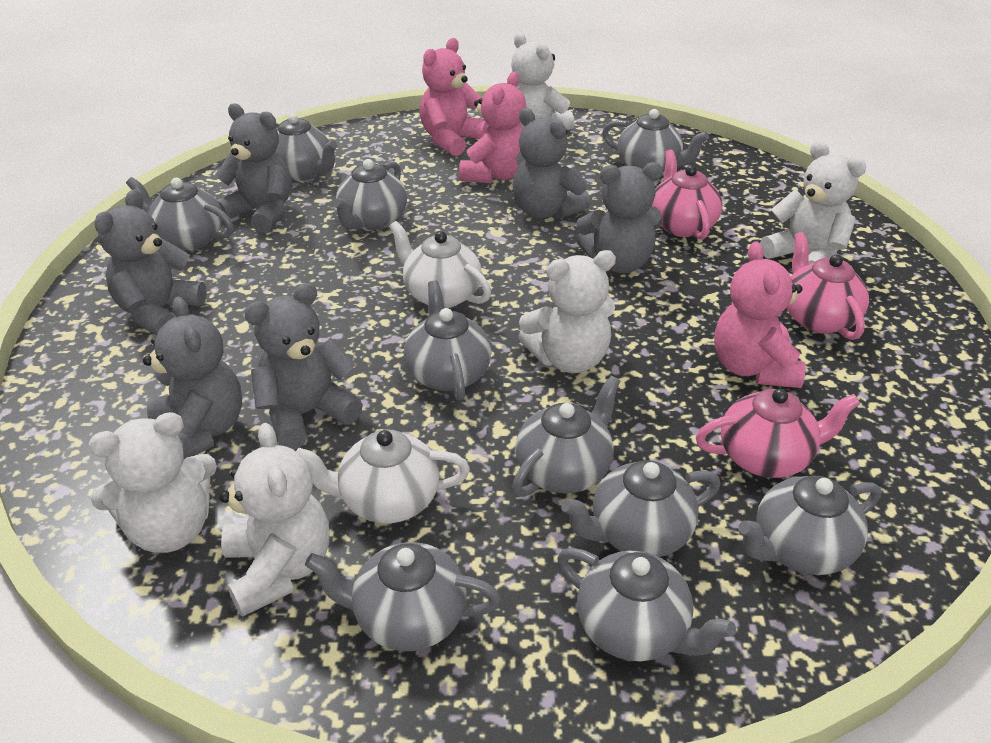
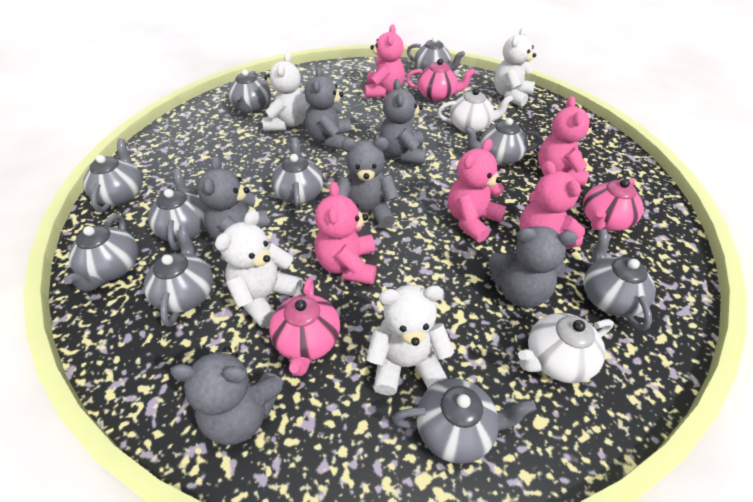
pink teddy bear: 3 -> 5
white teddy bear: 5 -> 4

